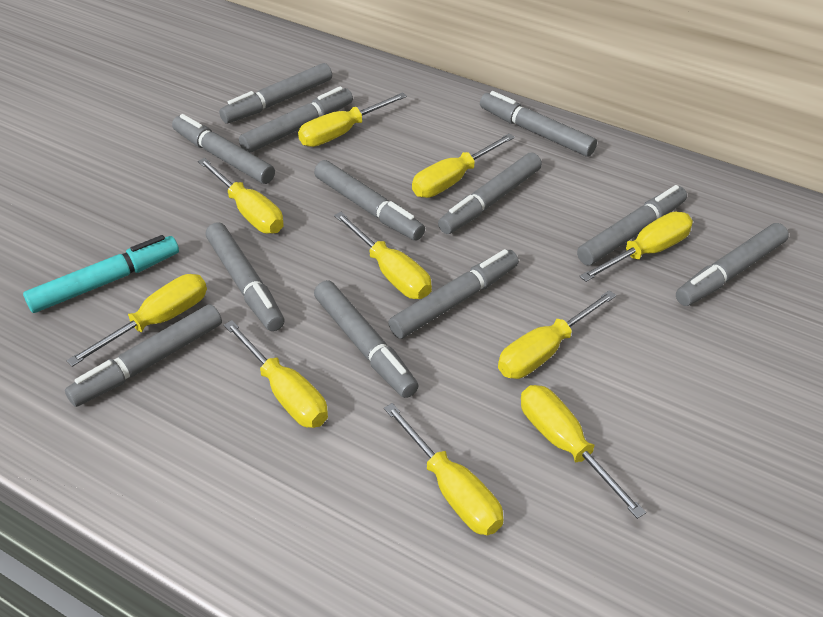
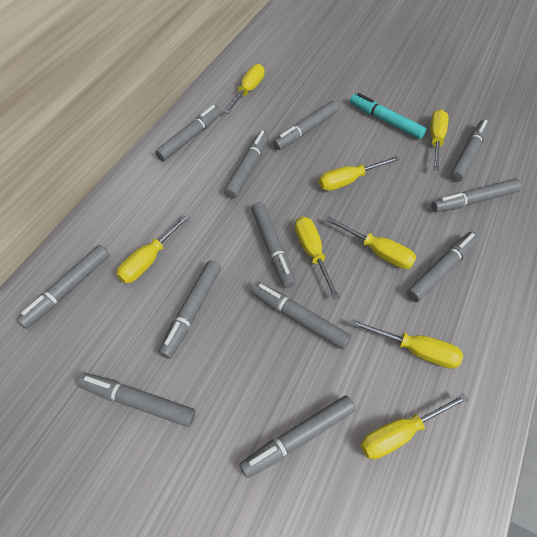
yellow screwdriver: 10 -> 8

